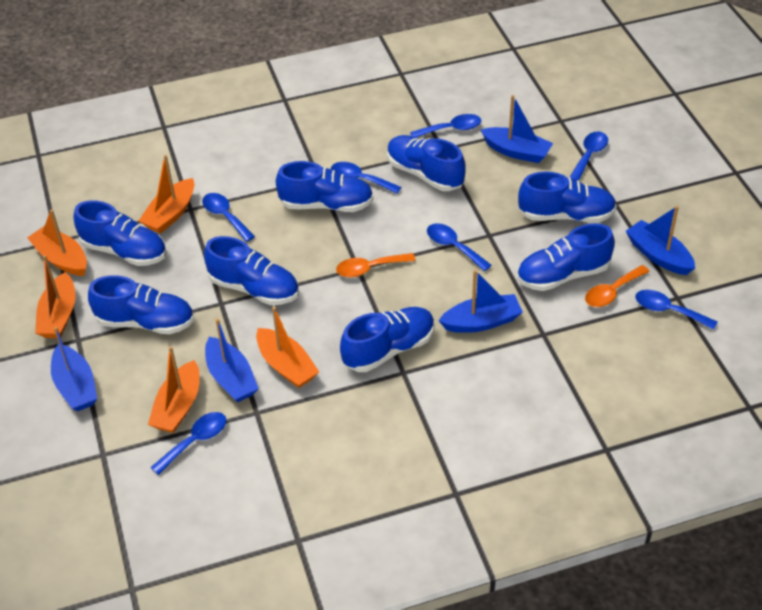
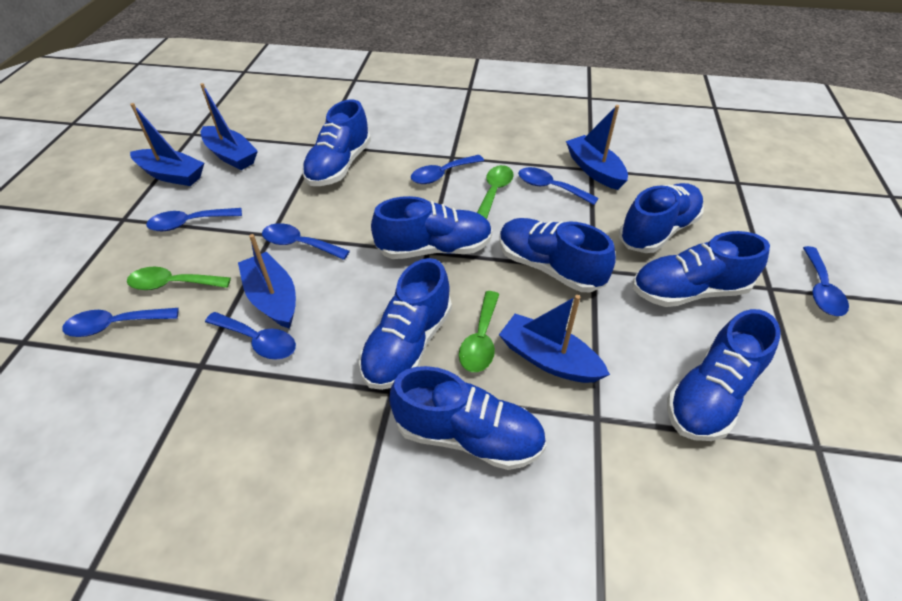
green spoon: 0 -> 3
orange boat: 5 -> 0
orange spoon: 2 -> 0

